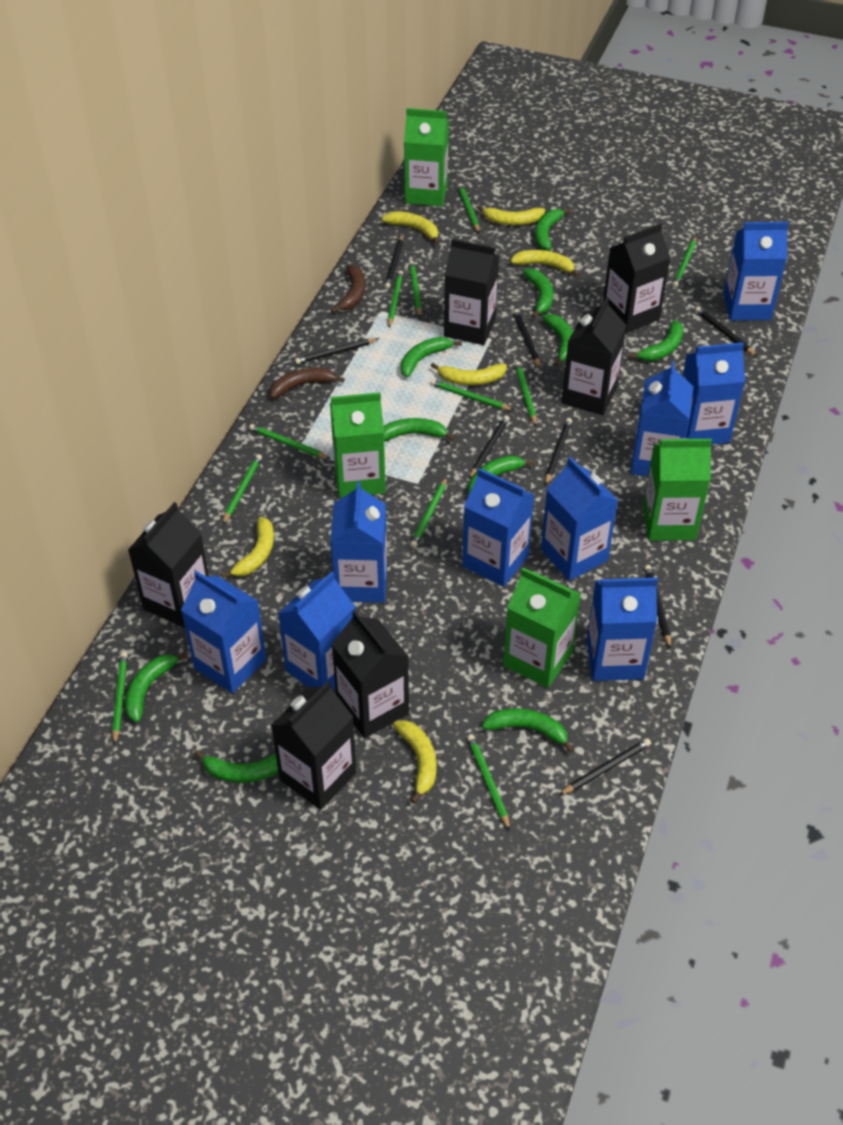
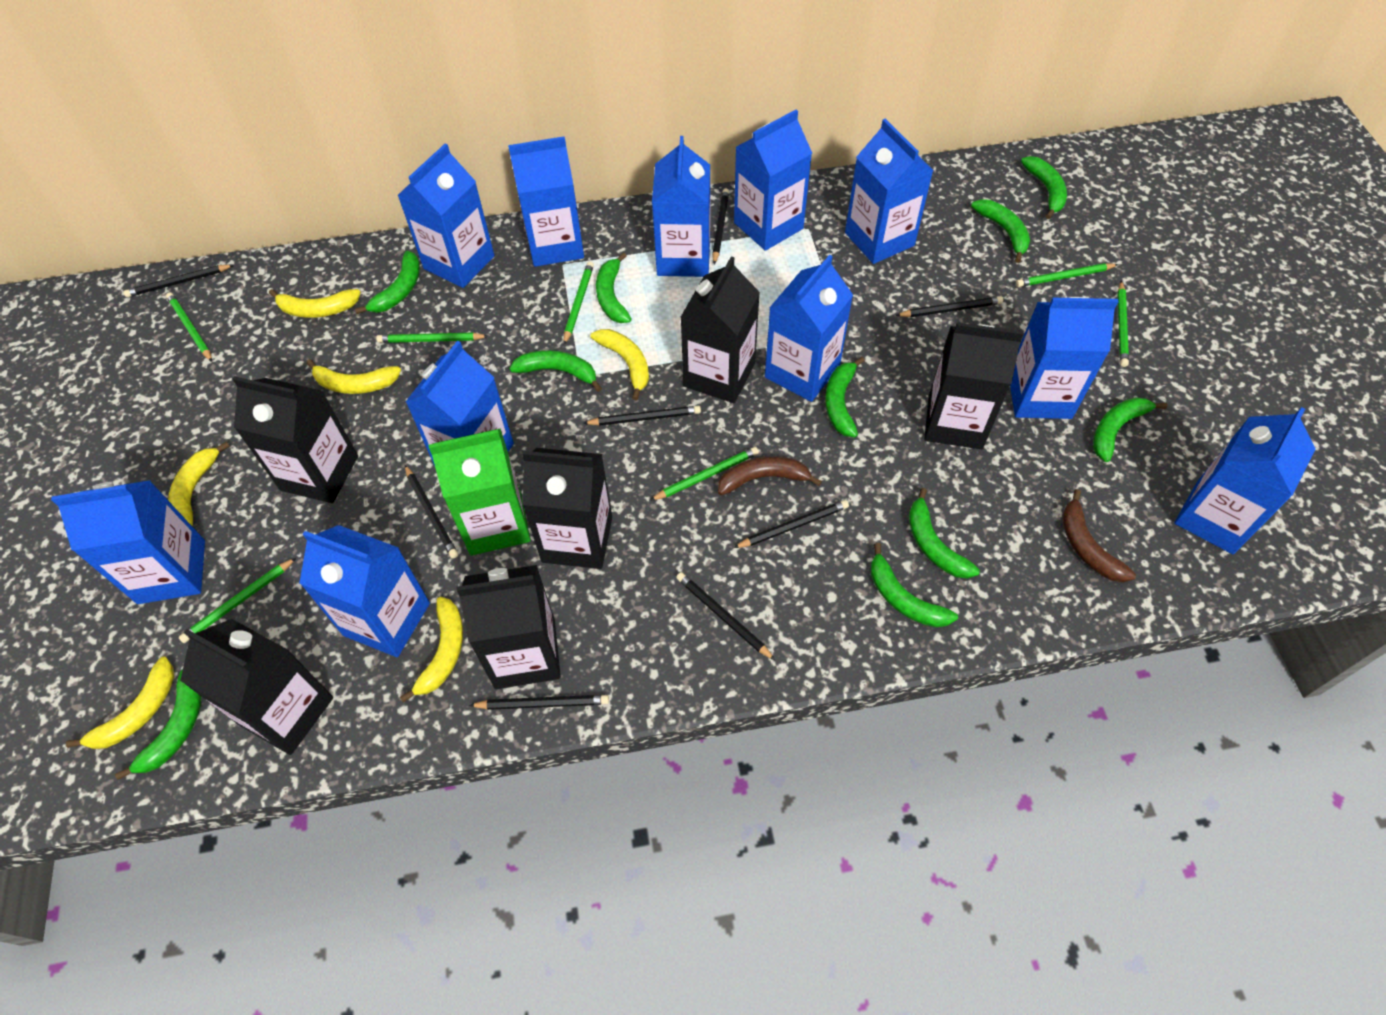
blue carton: 9 -> 11
green carton: 4 -> 1
green pencil: 11 -> 7

